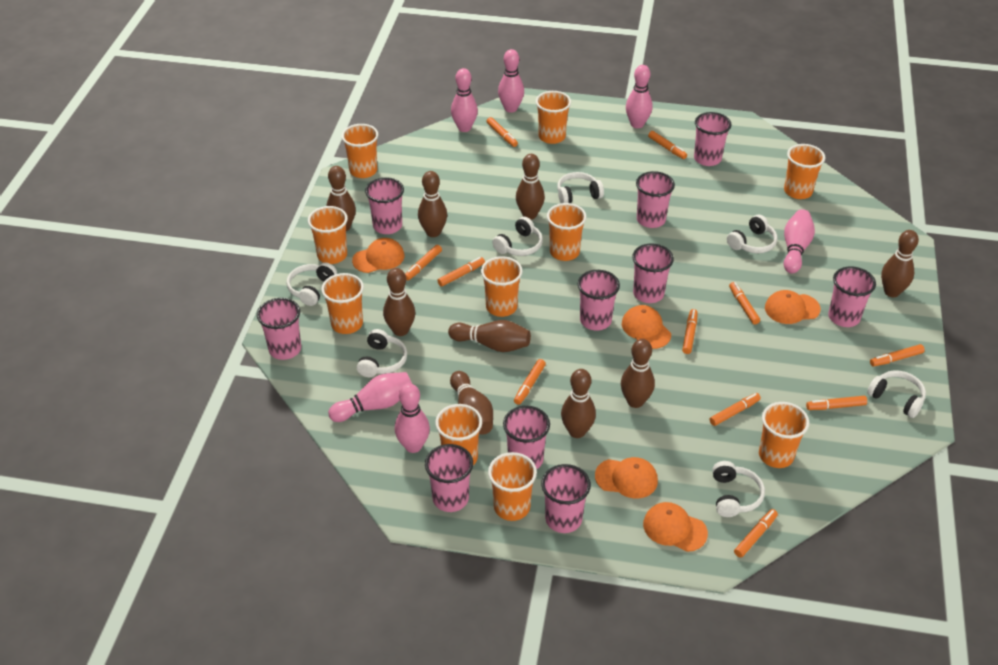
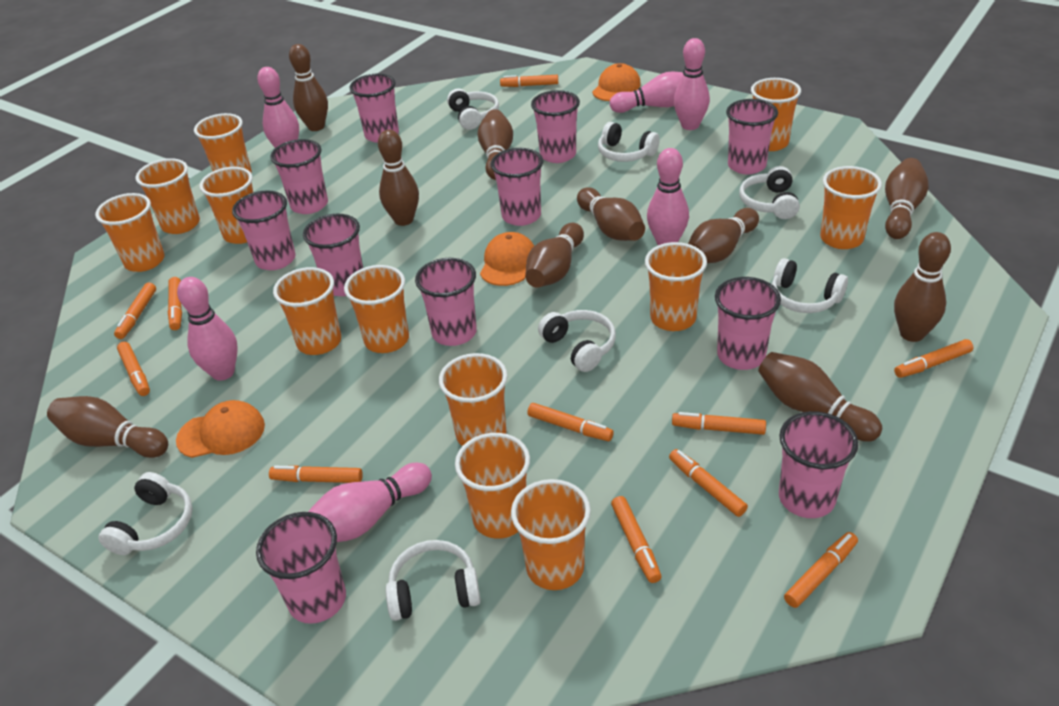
brown bowling pin: 9 -> 10
orange cap: 5 -> 3
orange cup: 10 -> 12
pink cup: 10 -> 11

